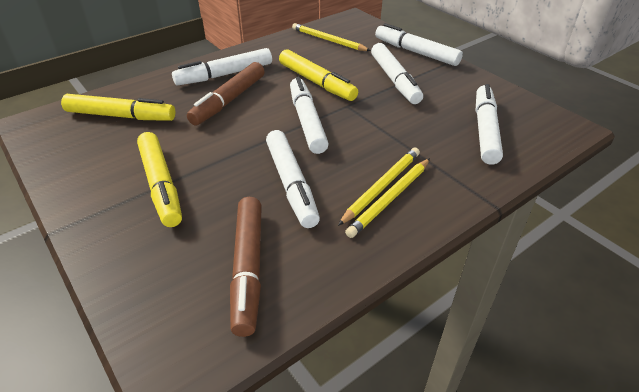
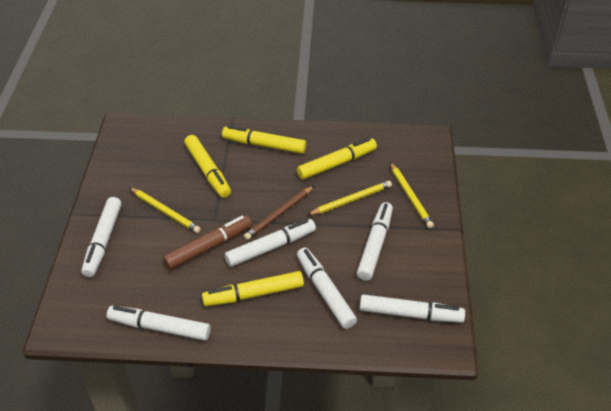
brown marker: 2 -> 1
brown pencil: 0 -> 1
yellow marker: 3 -> 4

